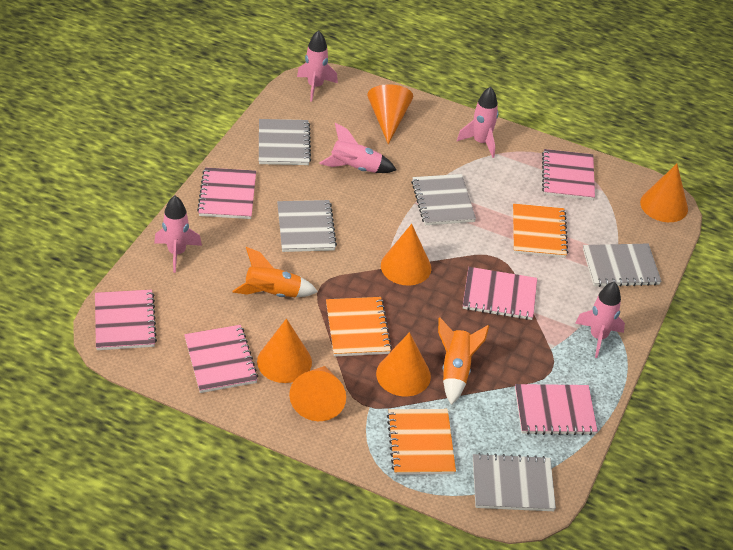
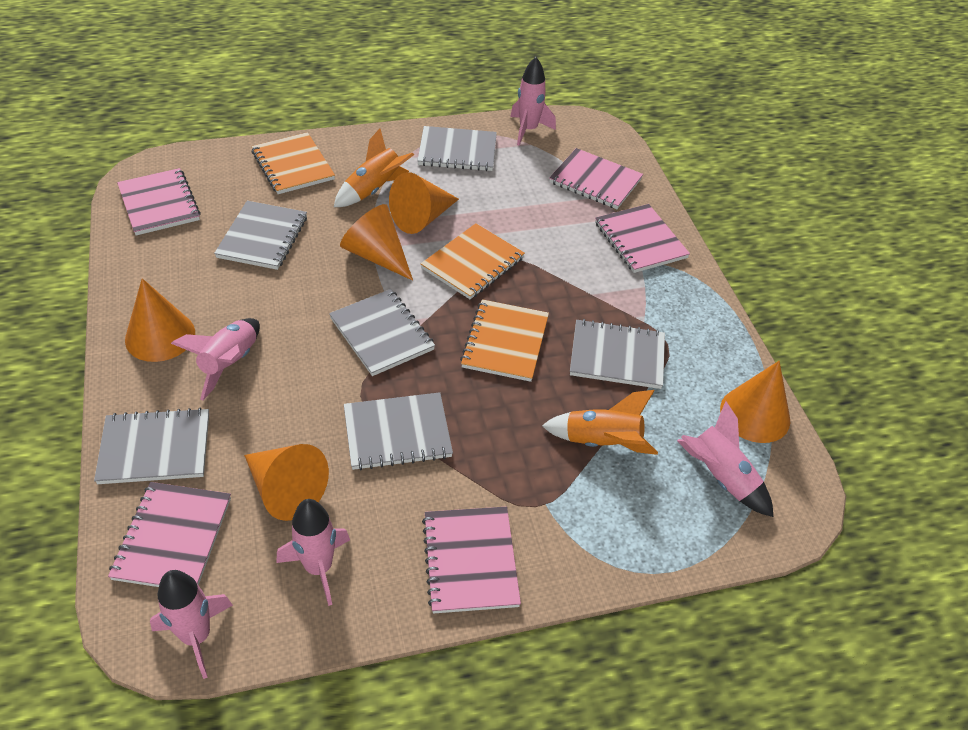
grey notebook: 5 -> 6
orange cone: 6 -> 5
pink notebook: 6 -> 5

